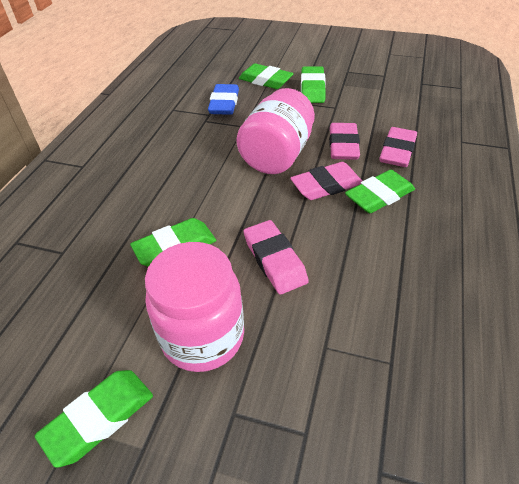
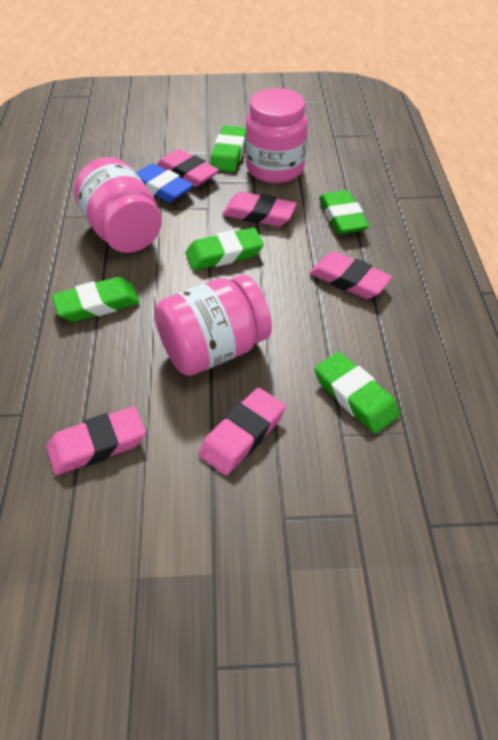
pink eraser: 4 -> 5
pink jar: 2 -> 3

